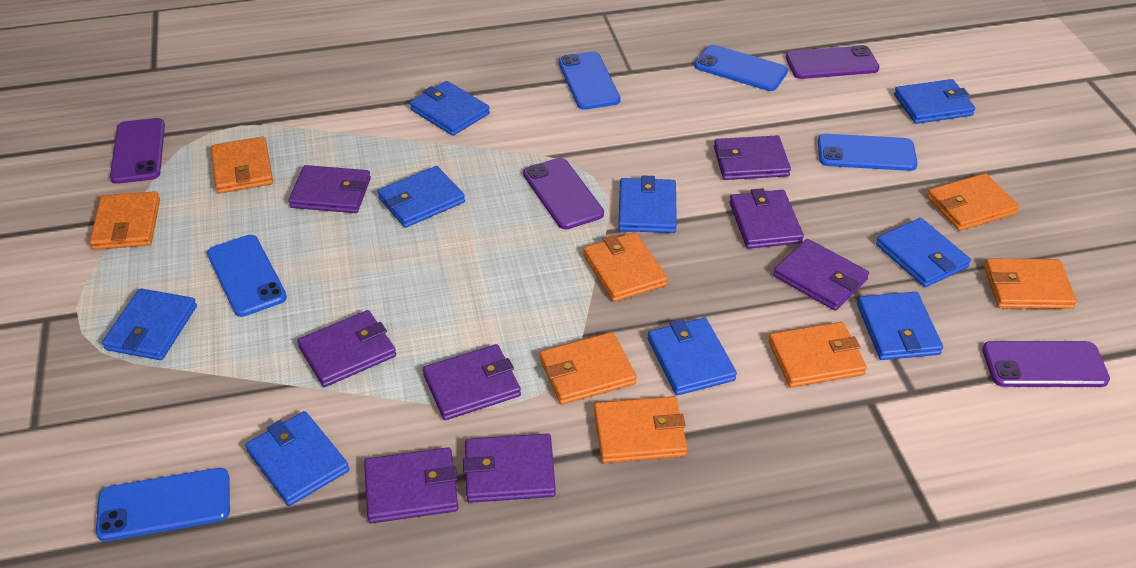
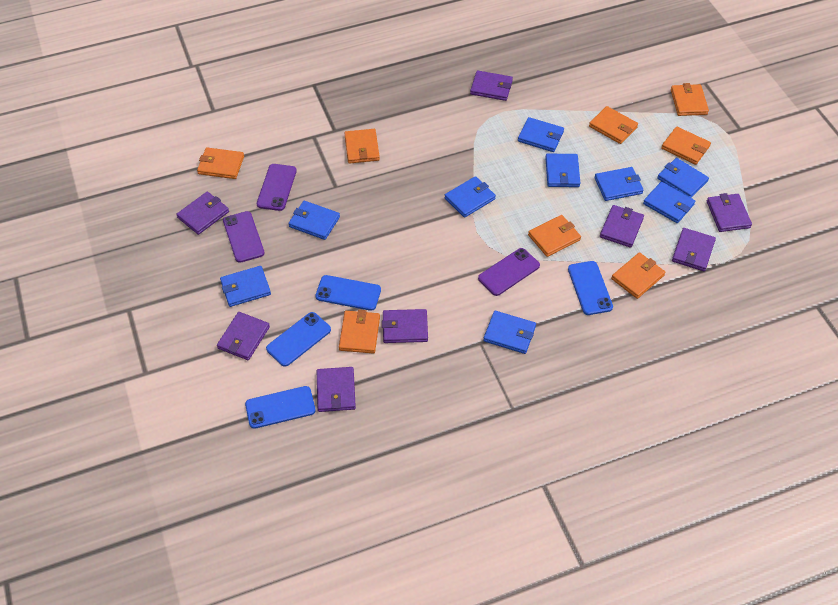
blue phone: 5 -> 4
purple phone: 4 -> 3

